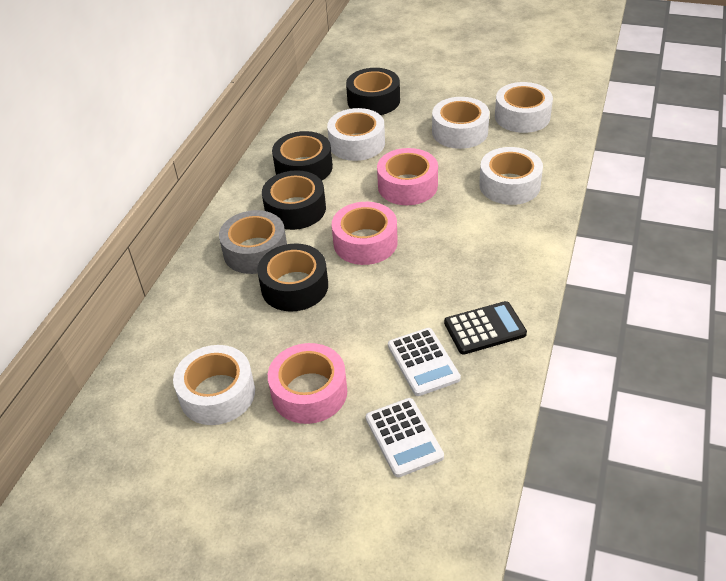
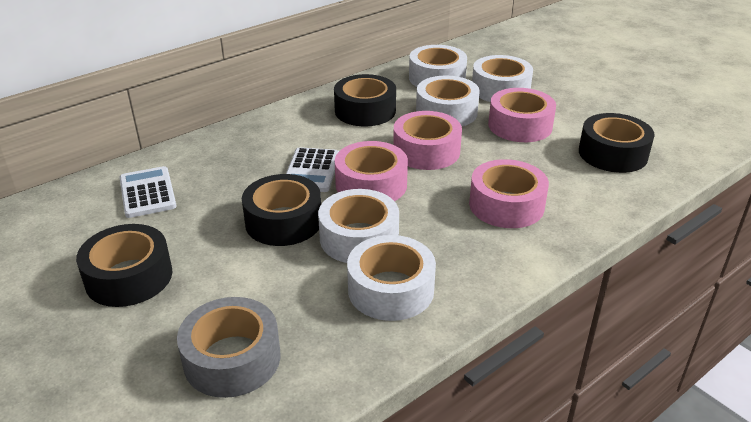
black calculator: 1 -> 0
pink tape: 3 -> 4

